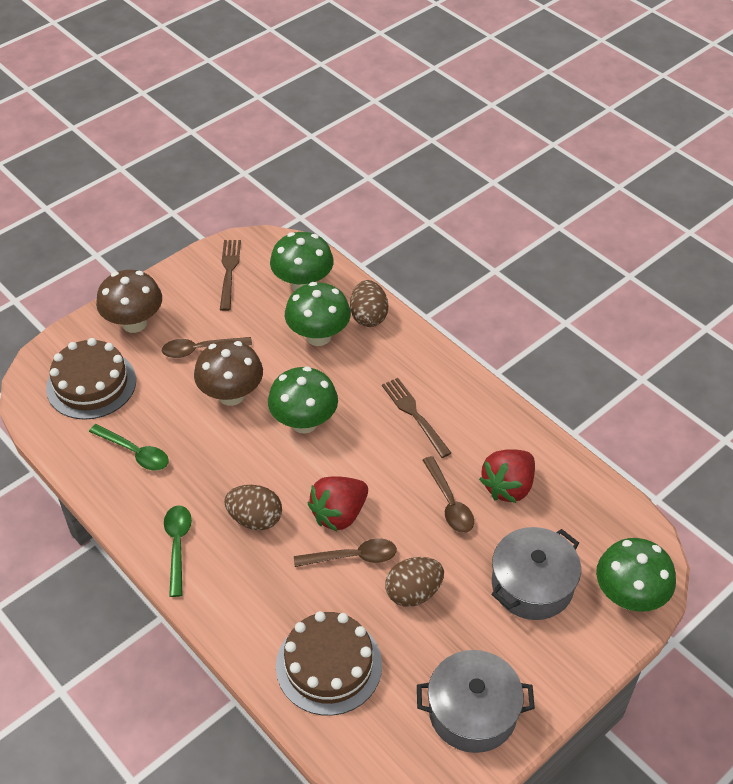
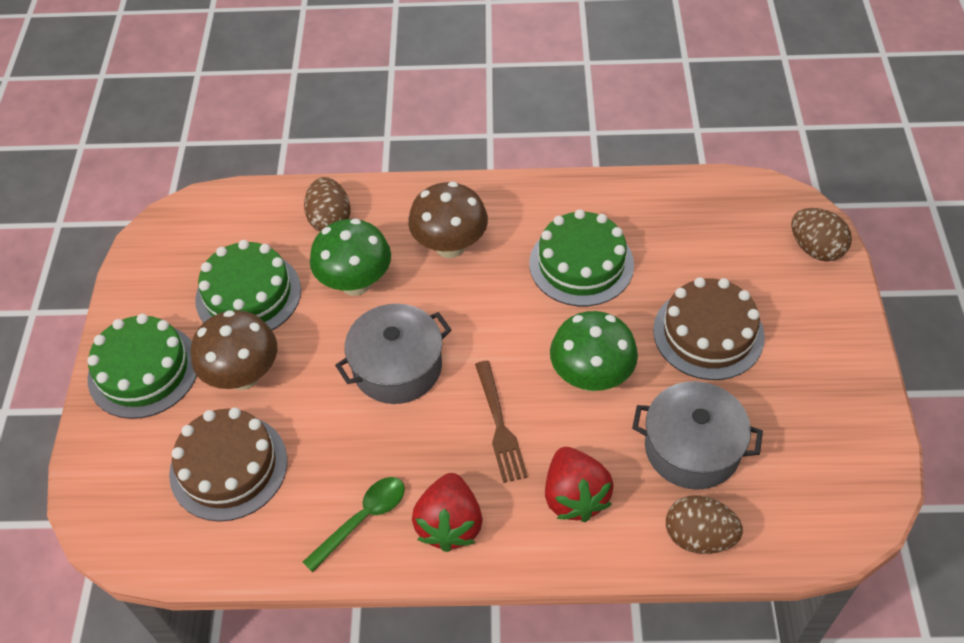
brown fork: 2 -> 1
brown spoon: 3 -> 0
green cake: 0 -> 3
green mushroom: 4 -> 2
green spoon: 2 -> 1

